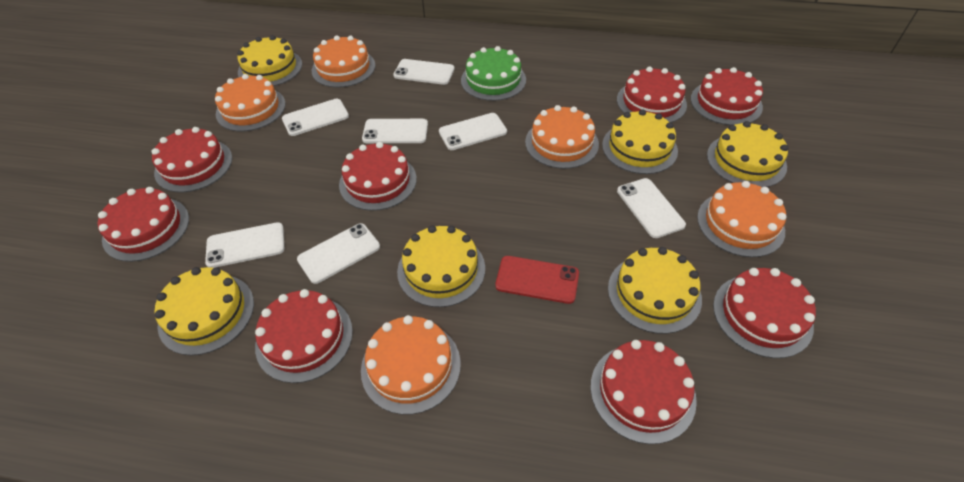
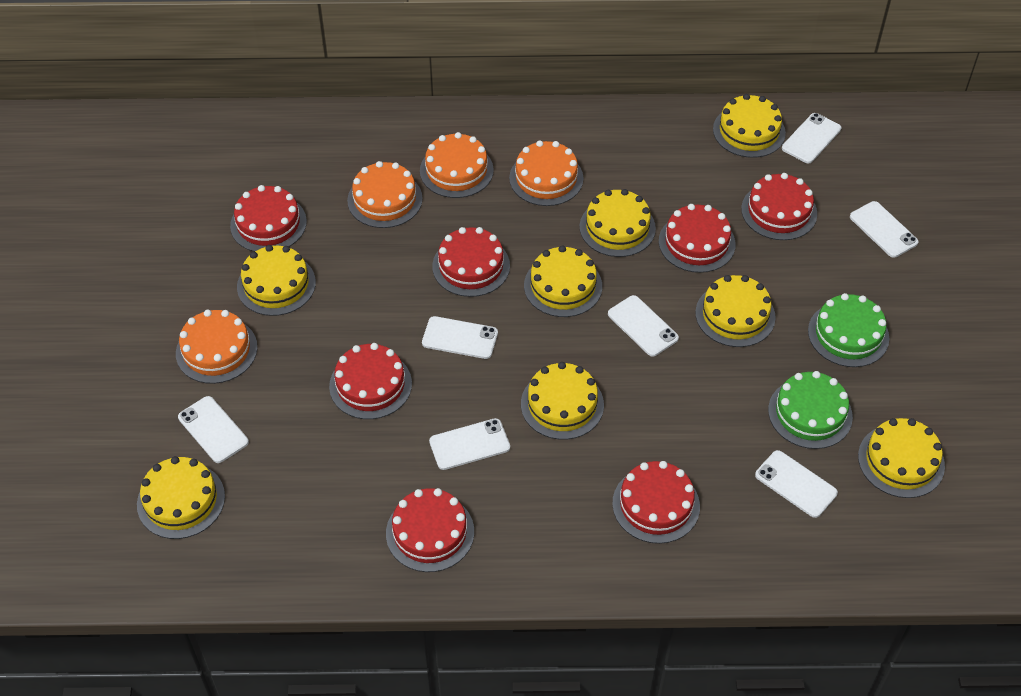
green cake: 1 -> 2
orange cake: 5 -> 4
red cake: 8 -> 7
red phone: 1 -> 0
yellow cake: 6 -> 8

